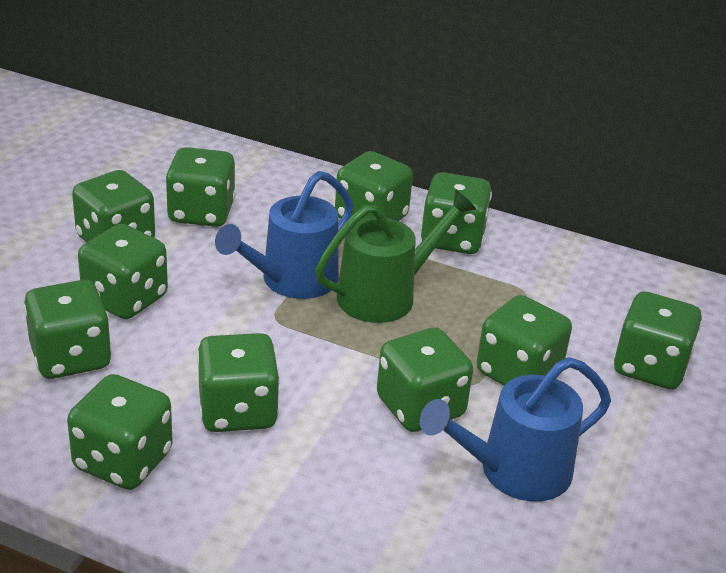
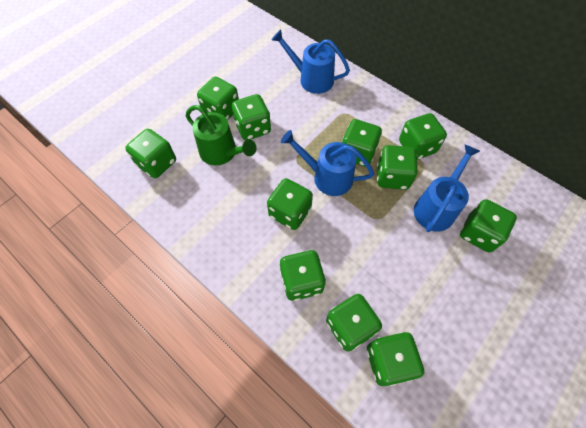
blue watering can: 2 -> 3

